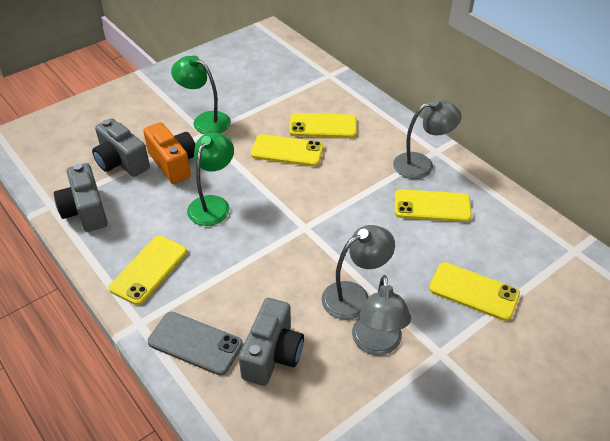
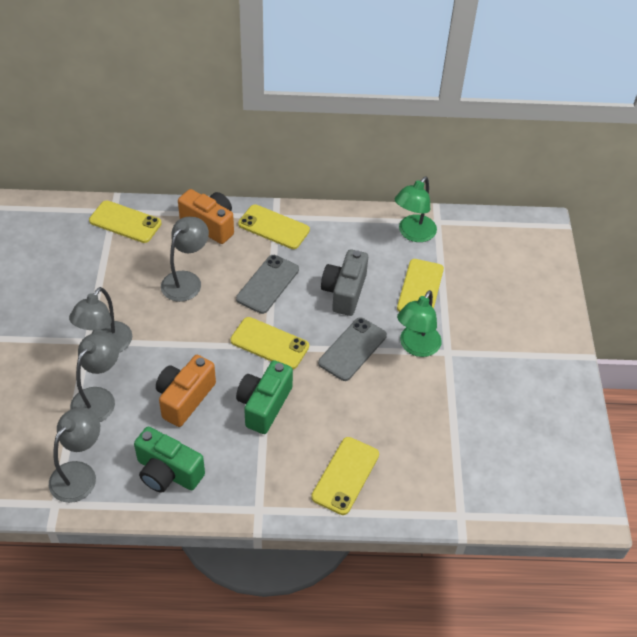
green camera: 0 -> 2
grey camera: 3 -> 1
grey lamp: 3 -> 4
grey phone: 1 -> 2
orange camera: 1 -> 2

